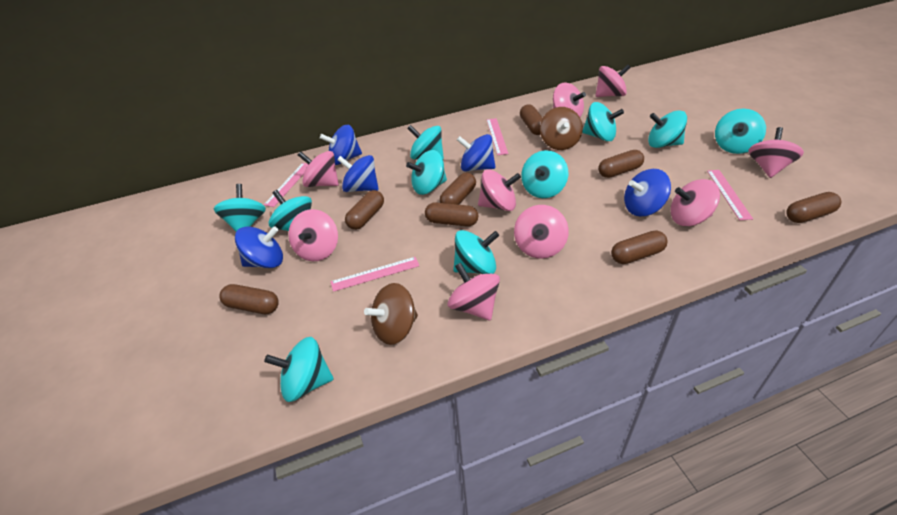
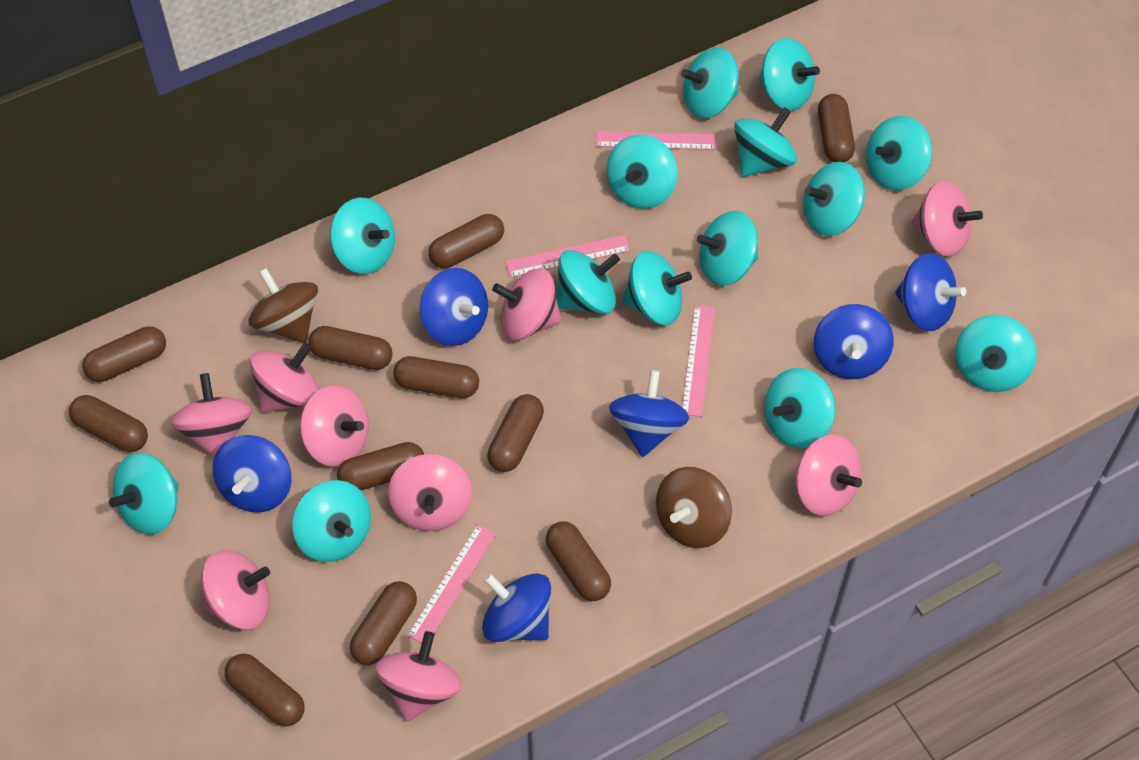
blue spinning top: 5 -> 6
brown capsule: 8 -> 11
turquoise spinning top: 10 -> 14

